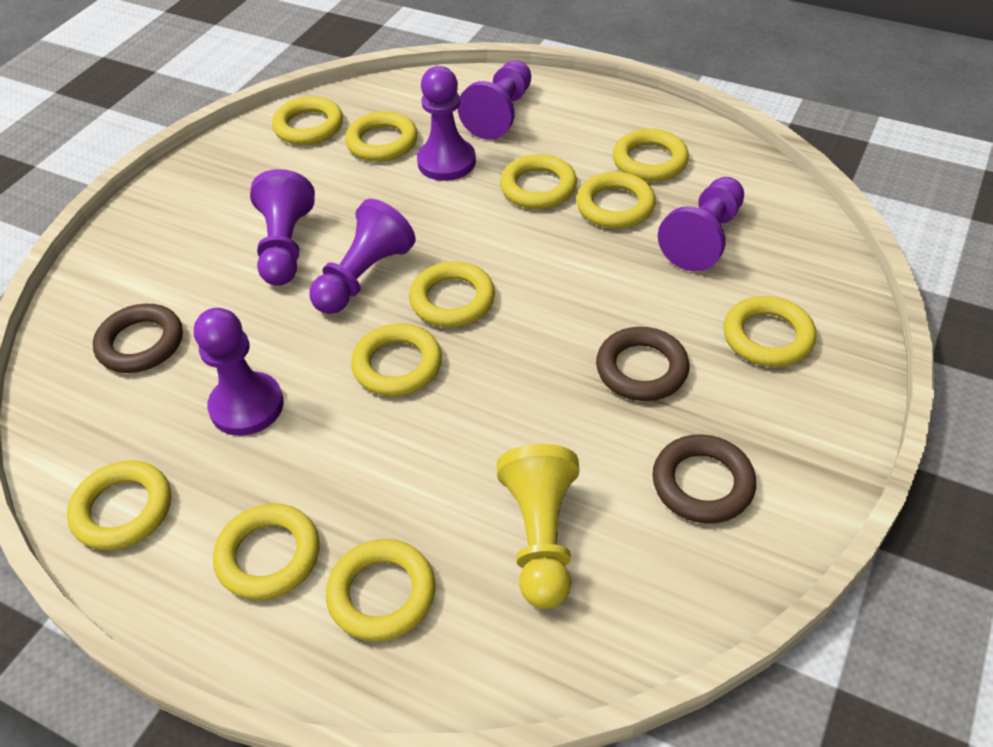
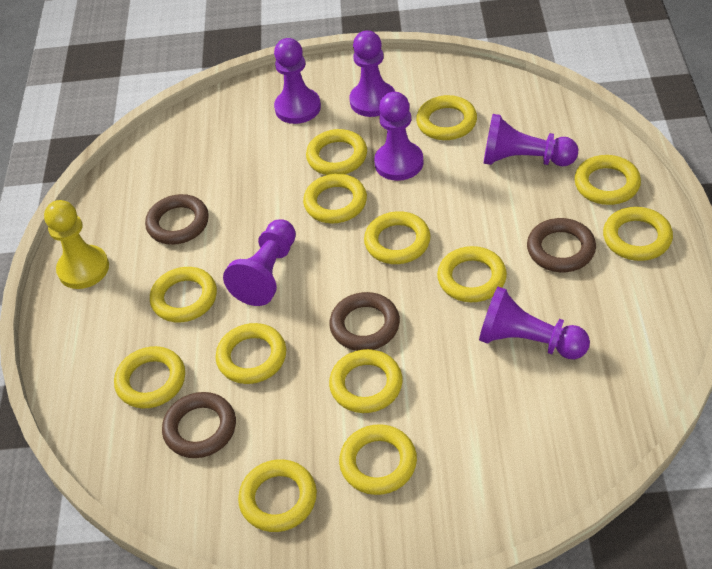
brown ring: 3 -> 4
yellow ring: 11 -> 13

